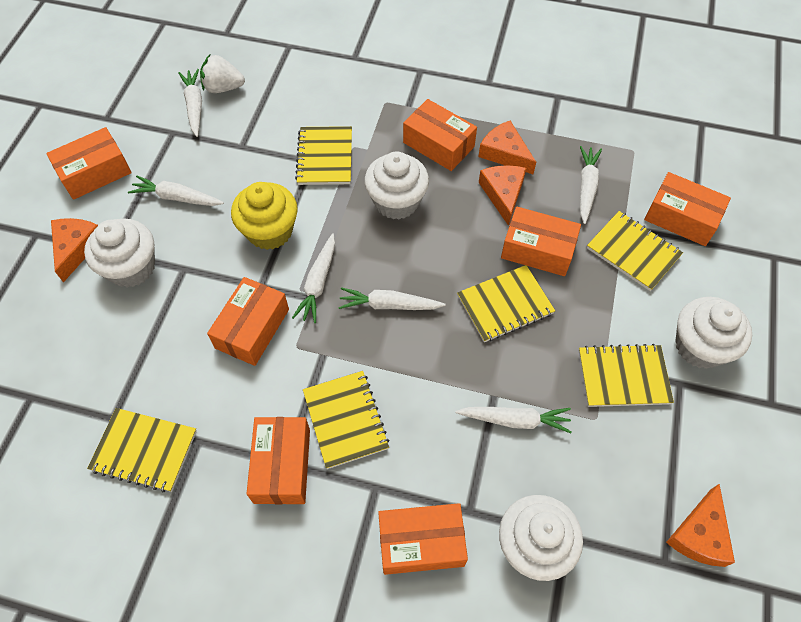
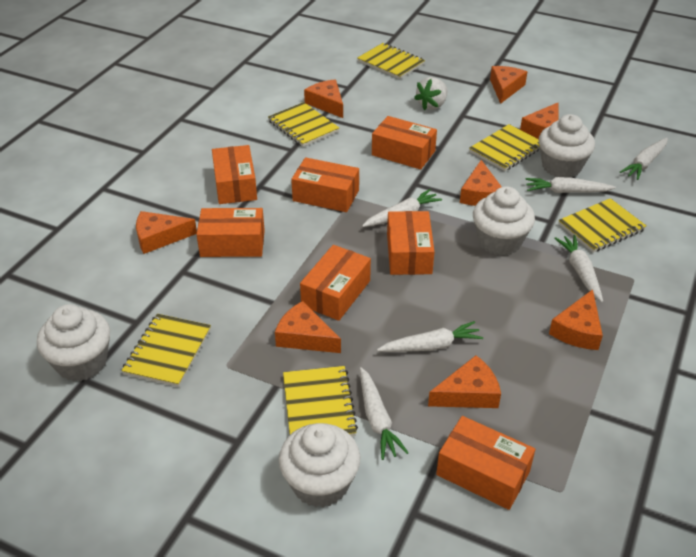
orange cheese: 4 -> 8
yellow cupcake: 1 -> 0

